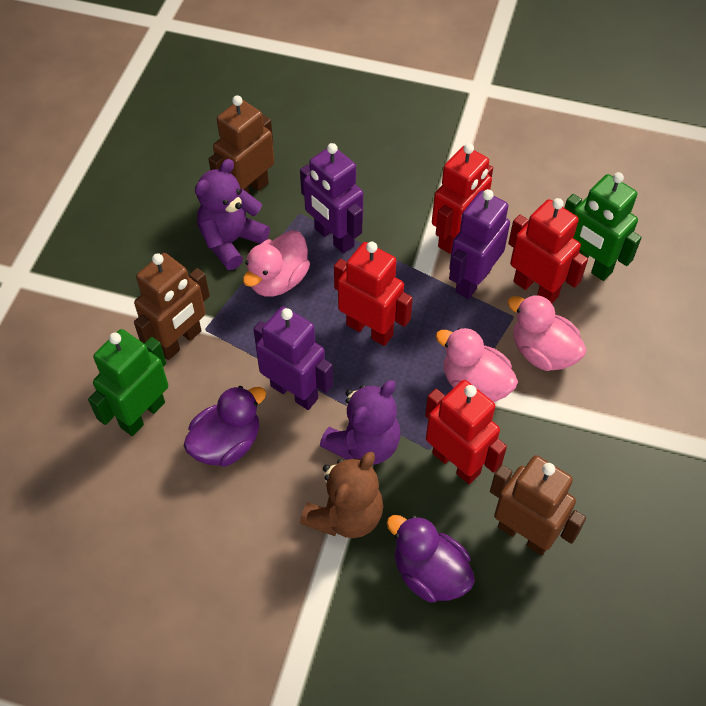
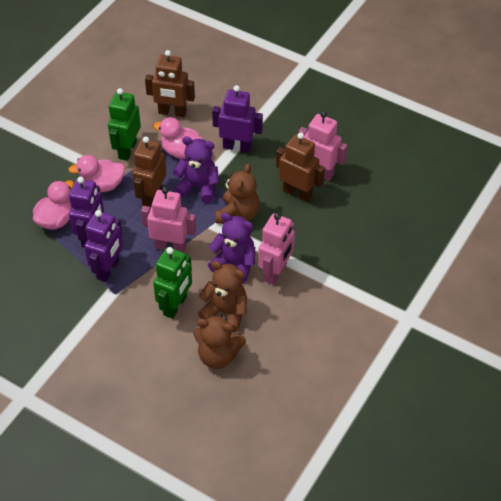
brown teddy bear: 1 -> 3
pink robot: 0 -> 3
purple duck: 2 -> 0
red robot: 4 -> 0

